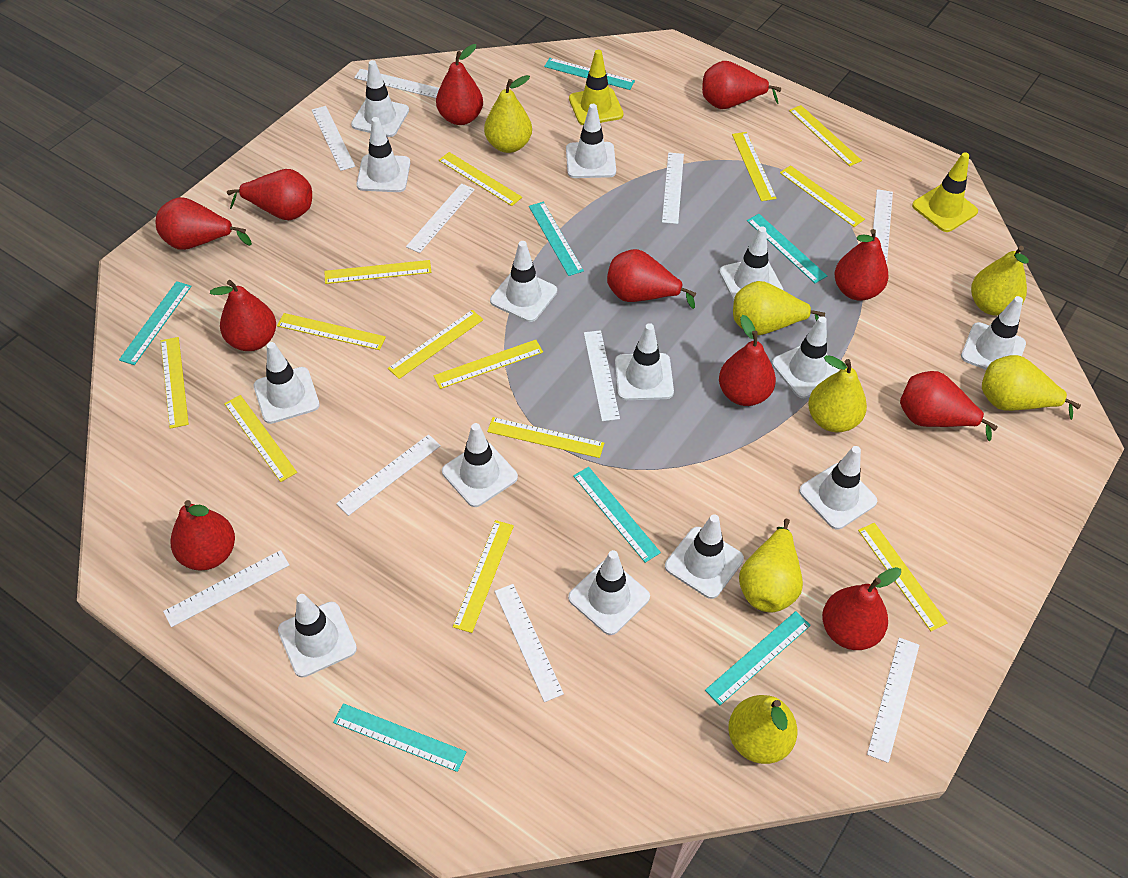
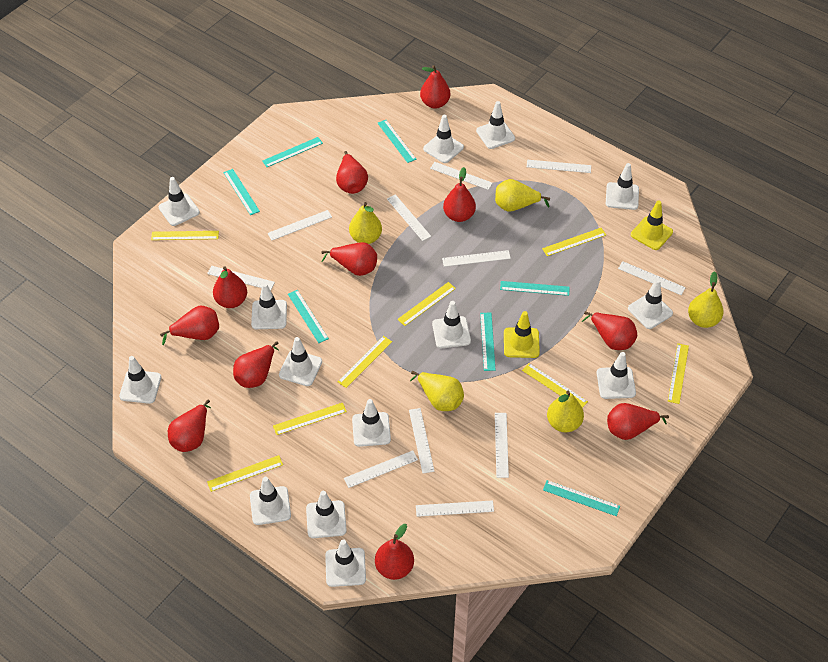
white ruler: 10 -> 11
yellow pear: 7 -> 5
yellow ruler: 13 -> 8

